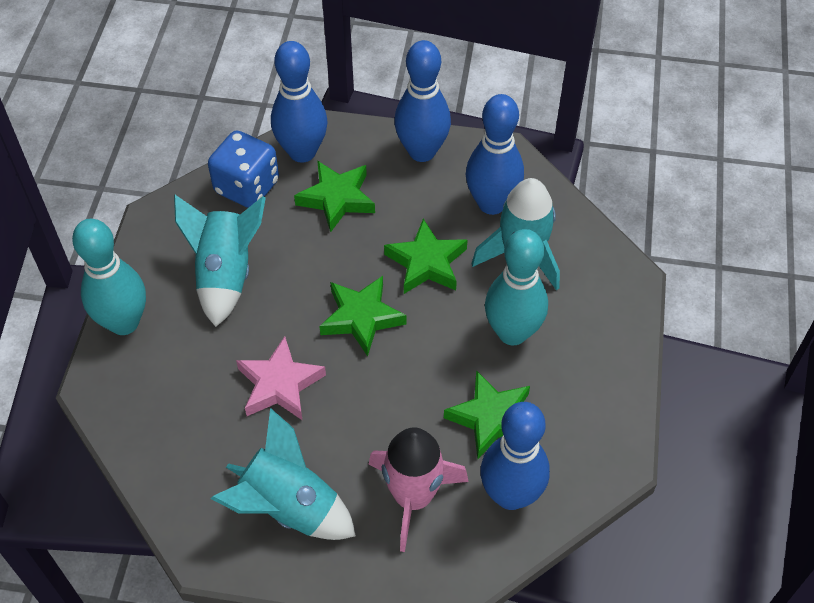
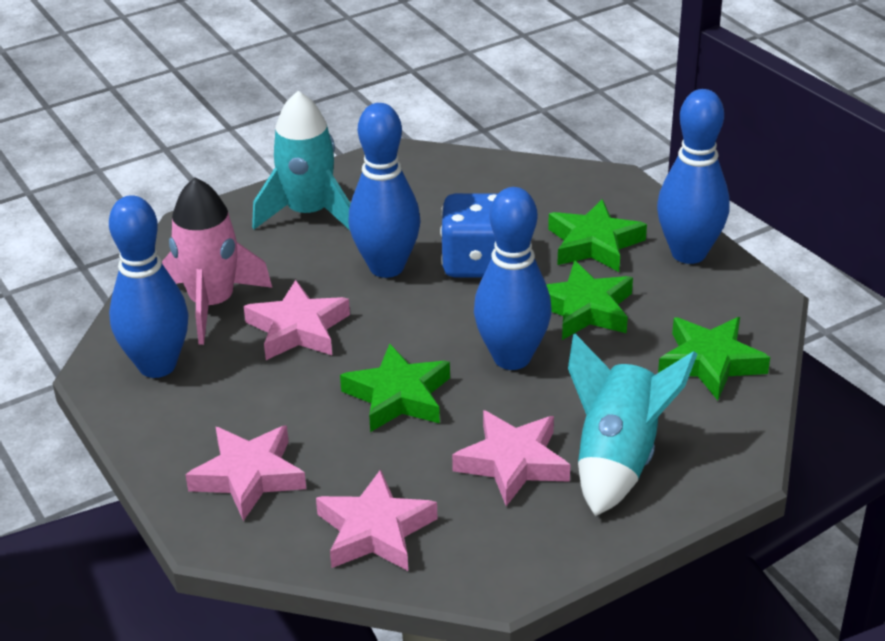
pink star: 1 -> 4
turquoise bowling pin: 2 -> 0
turquoise rocket: 3 -> 2

